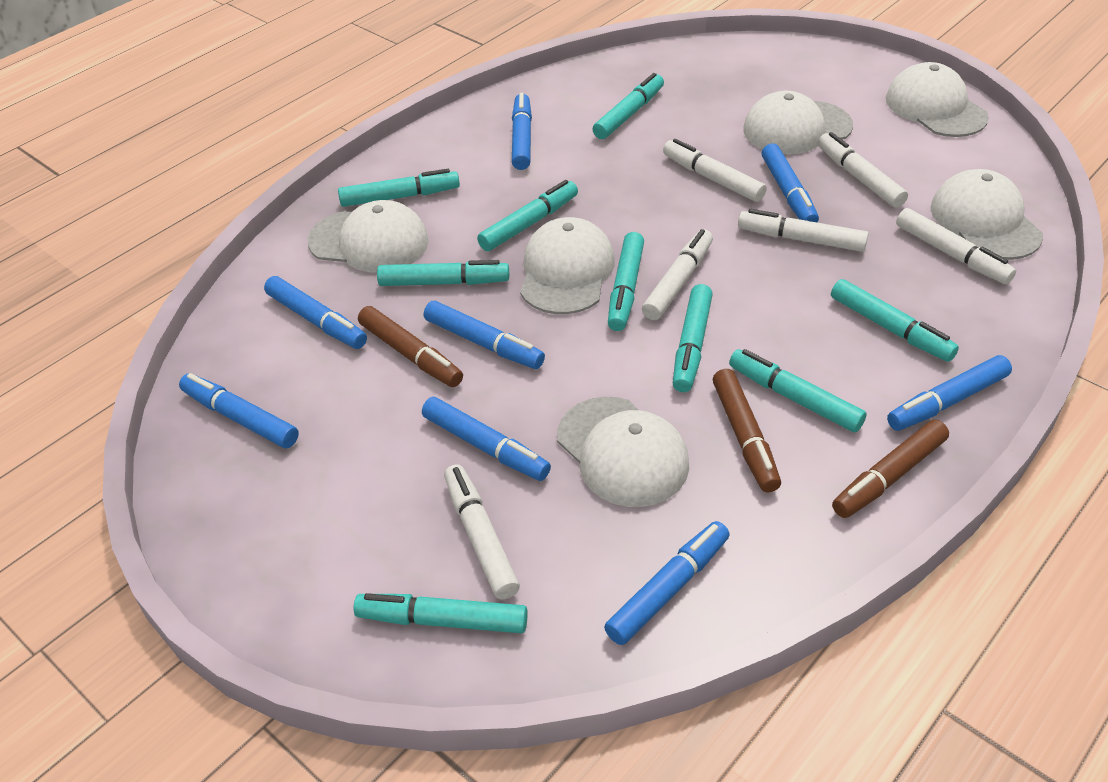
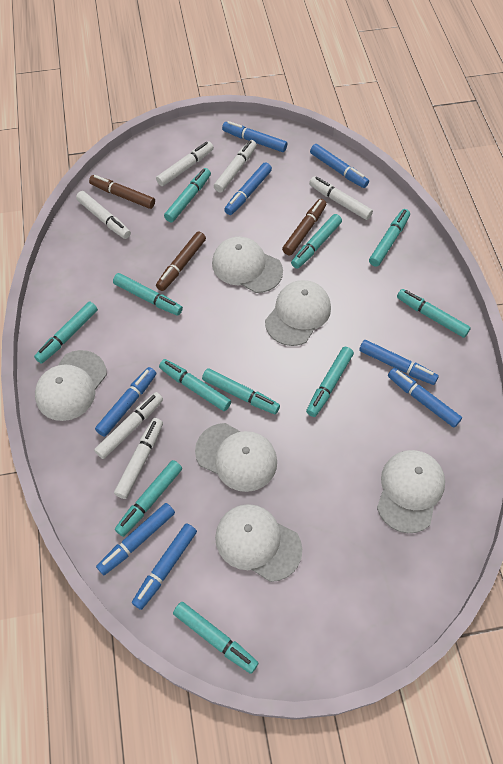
turquoise marker: 9 -> 11

